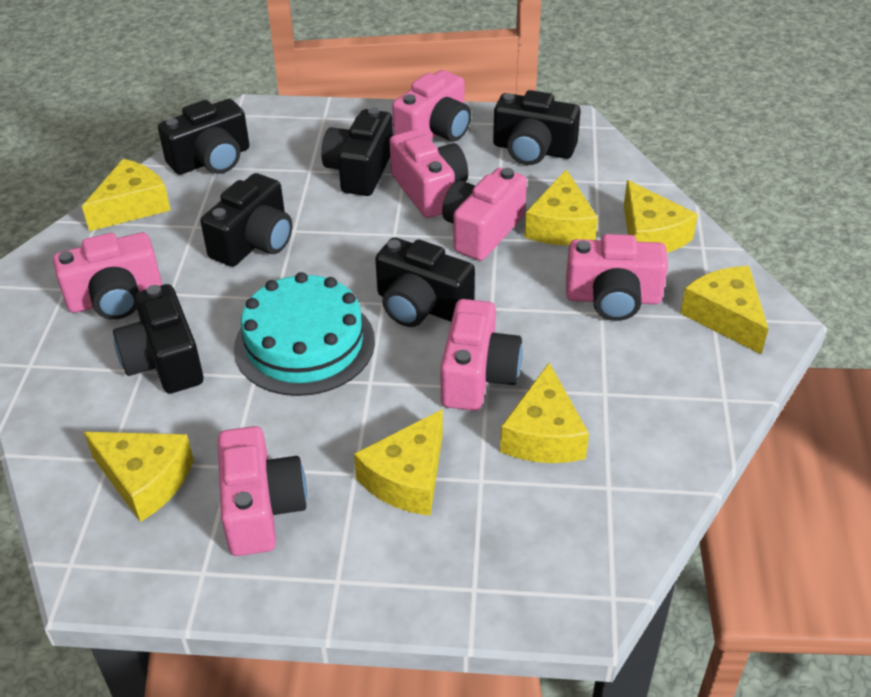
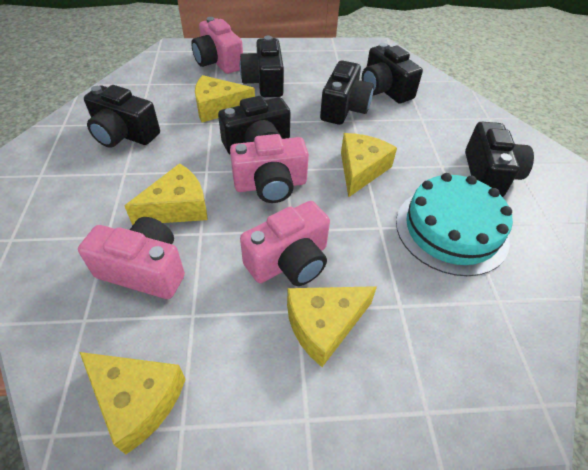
pink camera: 7 -> 4
yellow cheese: 7 -> 5

